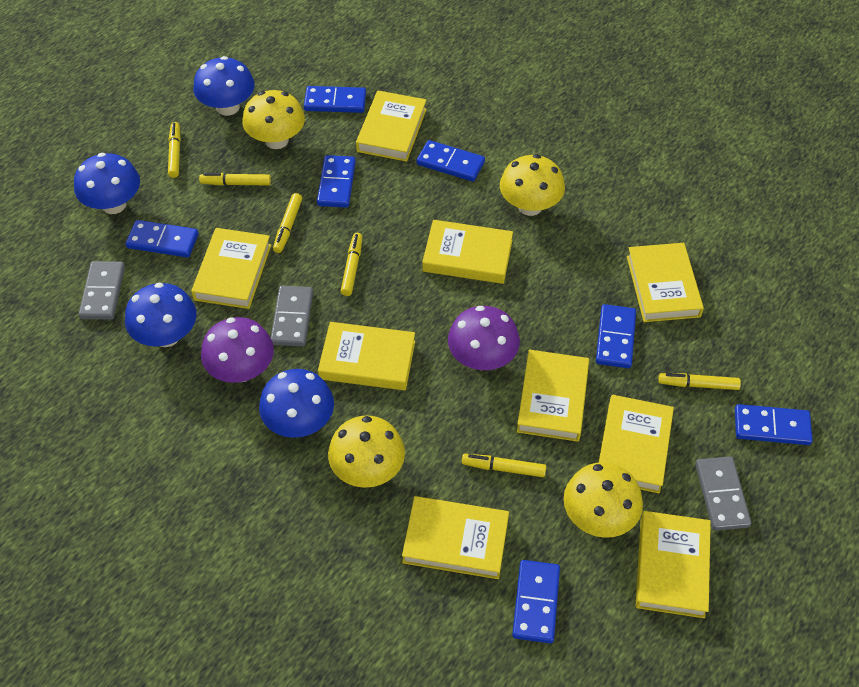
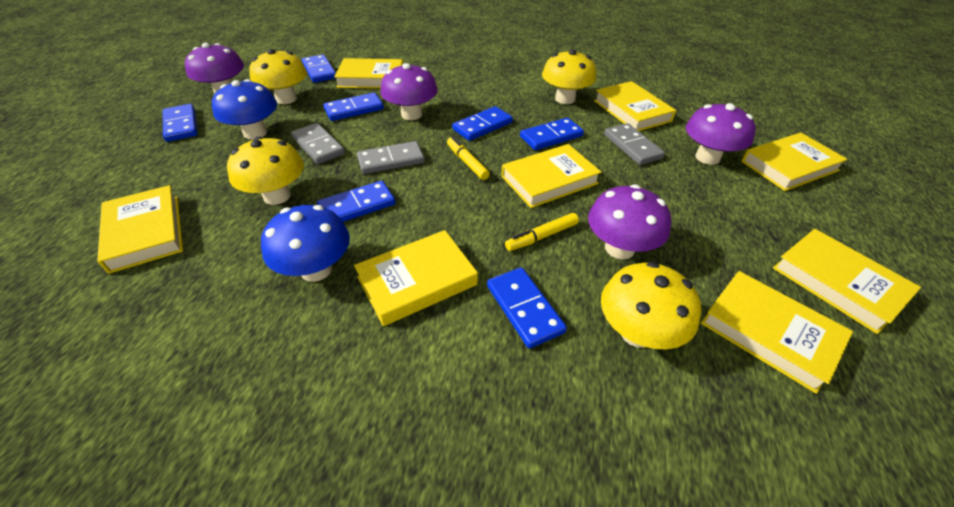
blue mushroom: 4 -> 2
purple mushroom: 2 -> 4
yellow book: 9 -> 8
yellow marker: 6 -> 2

